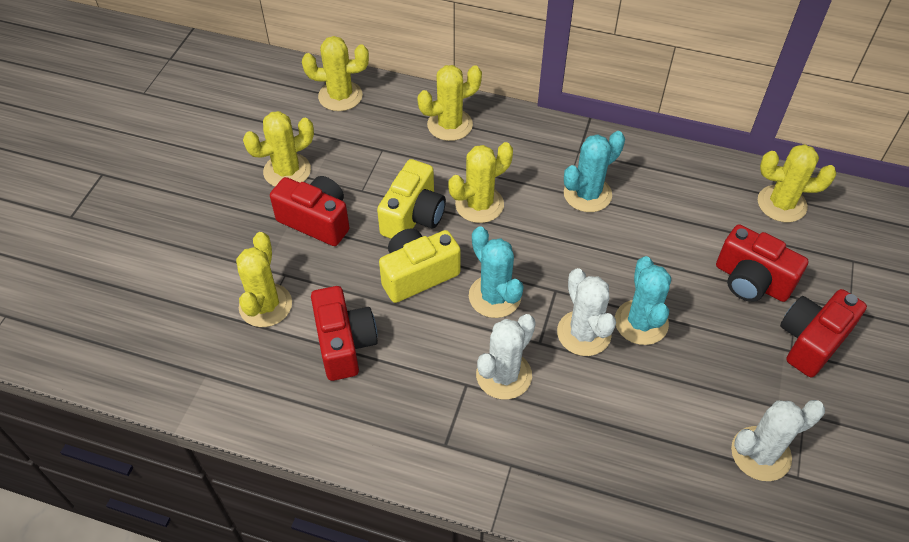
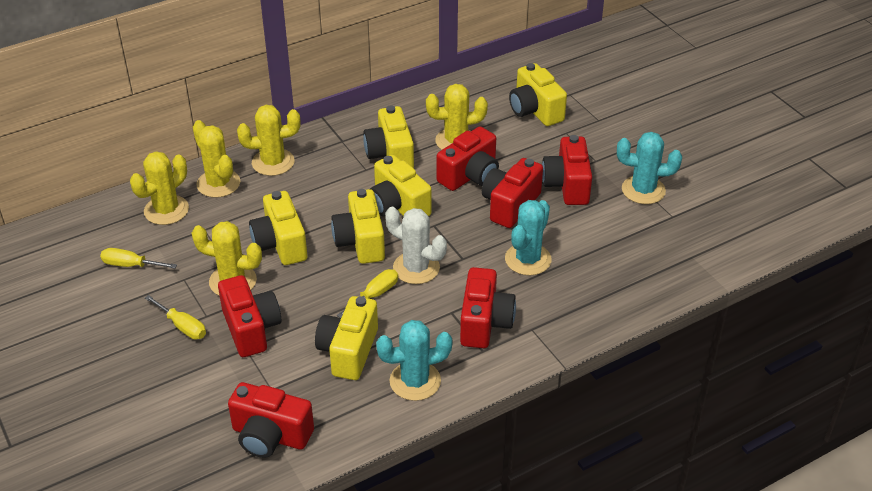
red camera: 4 -> 6
white cactus: 3 -> 1
yellow cactus: 6 -> 5
yellow camera: 2 -> 6
yellow screwdriver: 0 -> 3

